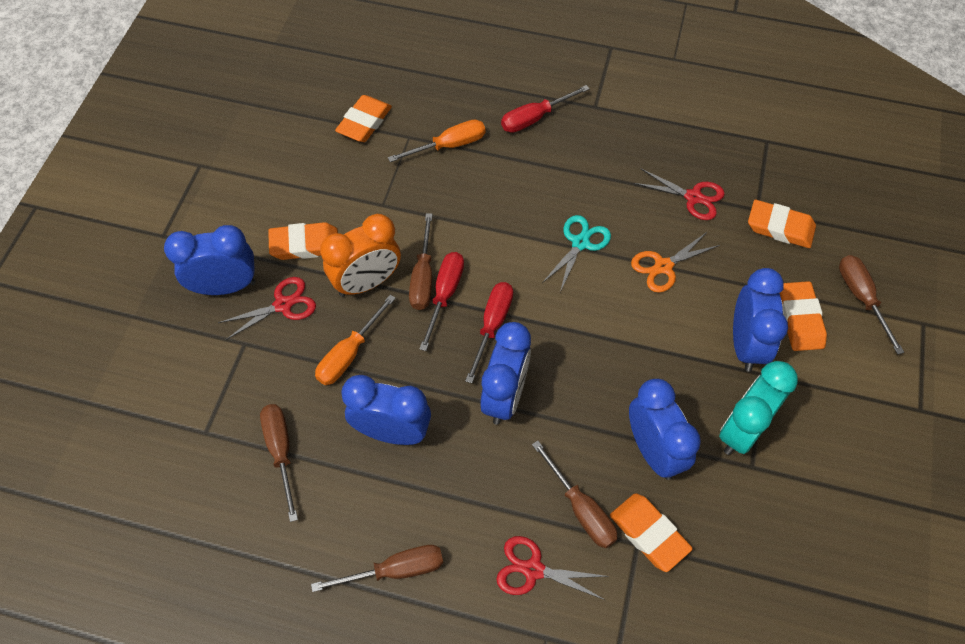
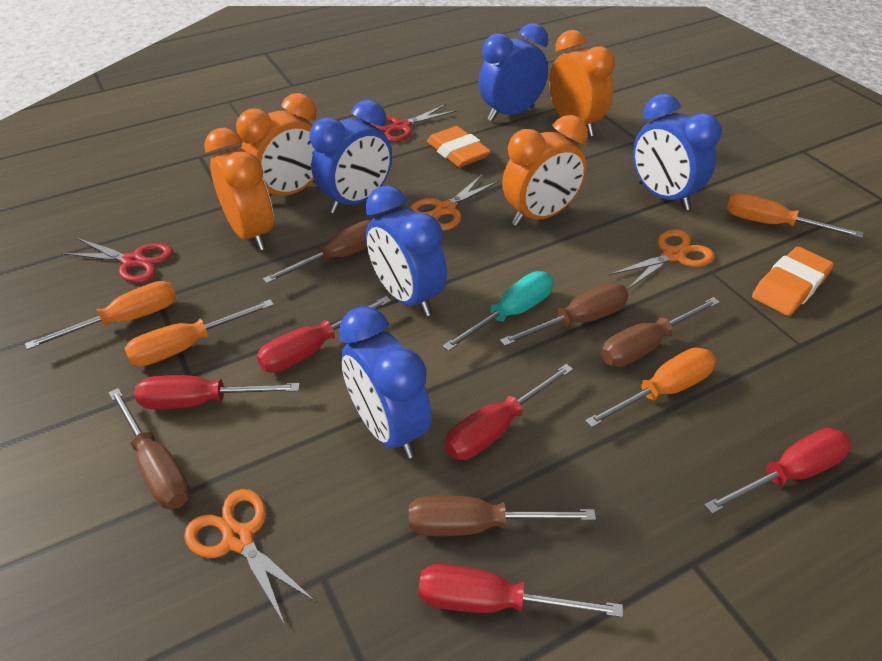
orange clock: 1 -> 4
orange eraser: 5 -> 2
orange scissors: 1 -> 3
orange screwdriver: 2 -> 4
red scissors: 3 -> 2
red screwdriver: 3 -> 5
turquoise clock: 1 -> 0
turquoise scissors: 1 -> 0
turquoise screwdriver: 0 -> 1

